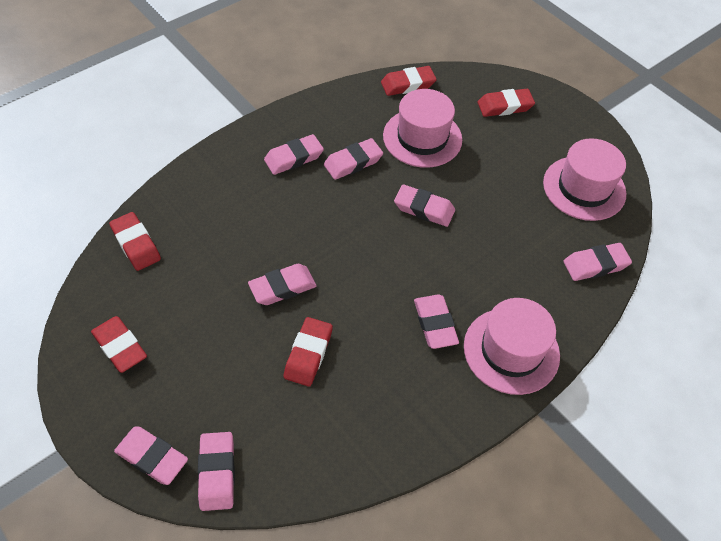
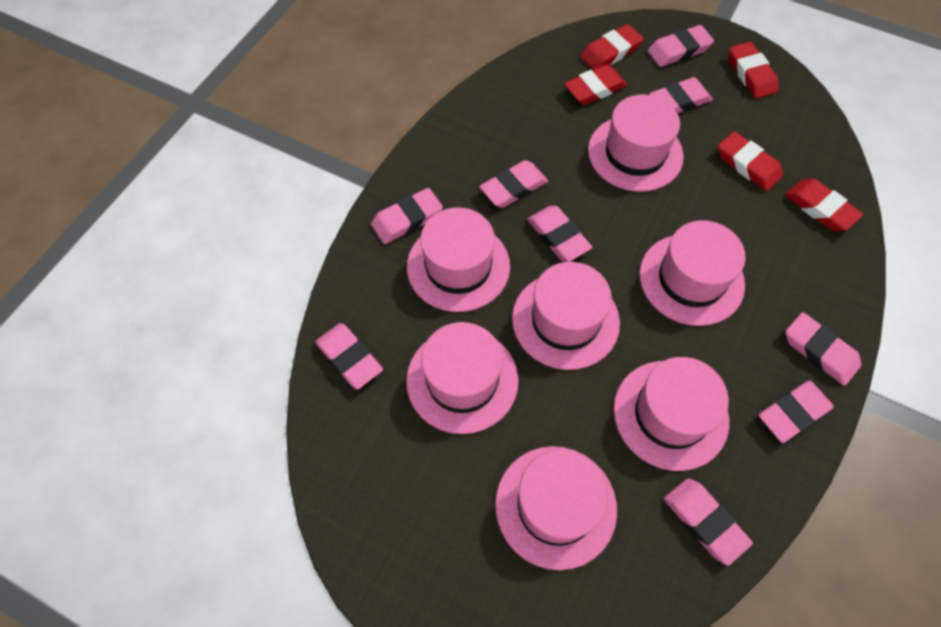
pink eraser: 8 -> 9
pink hat: 3 -> 7

